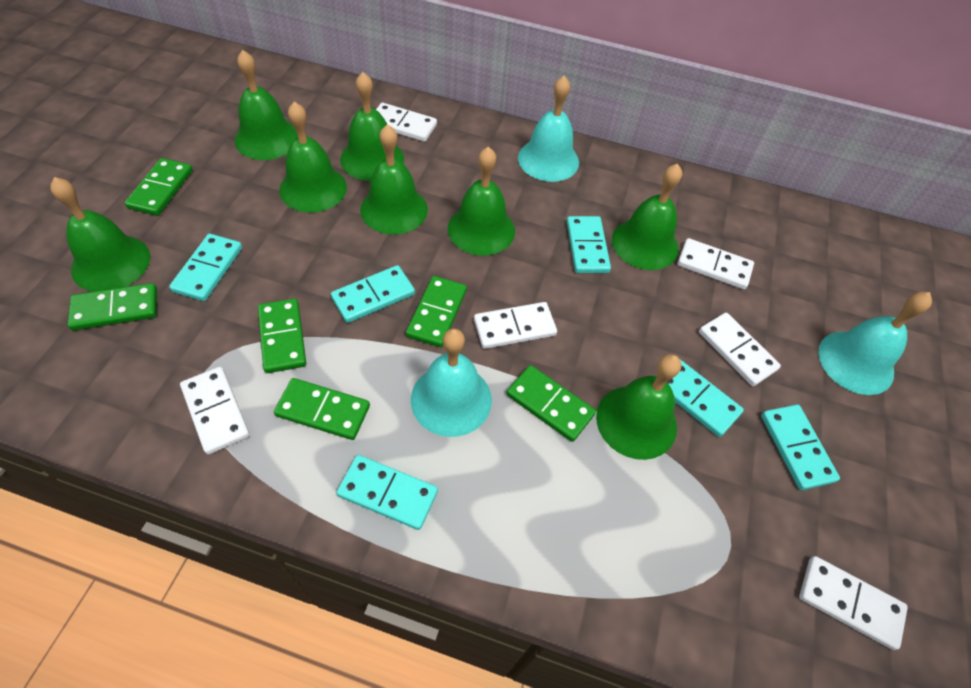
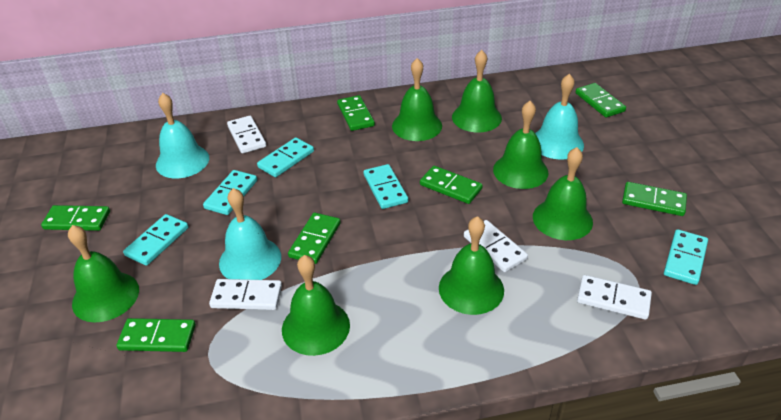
green bell: 8 -> 7
green domino: 6 -> 7
turquoise domino: 6 -> 5
white domino: 6 -> 4

